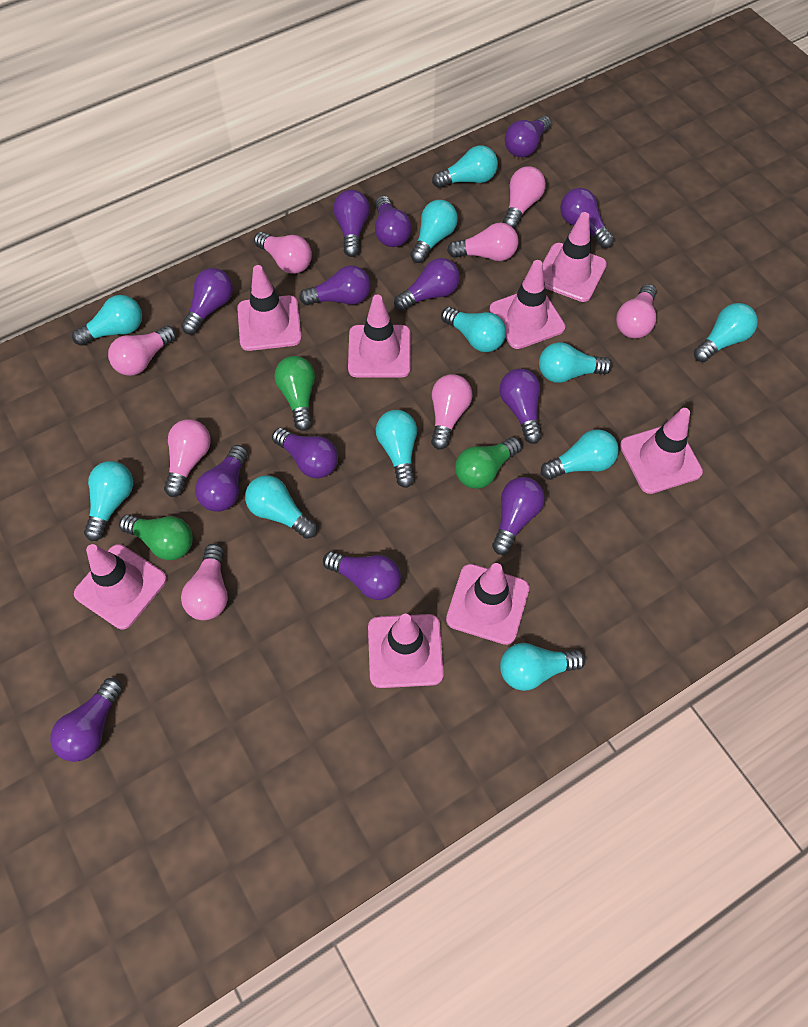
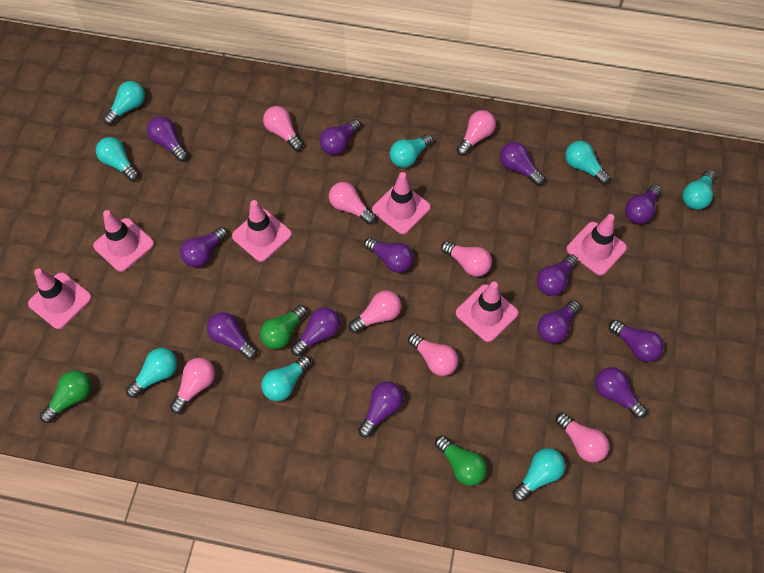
pink traffic cone: 8 -> 6
turquoise light bulb: 11 -> 8

